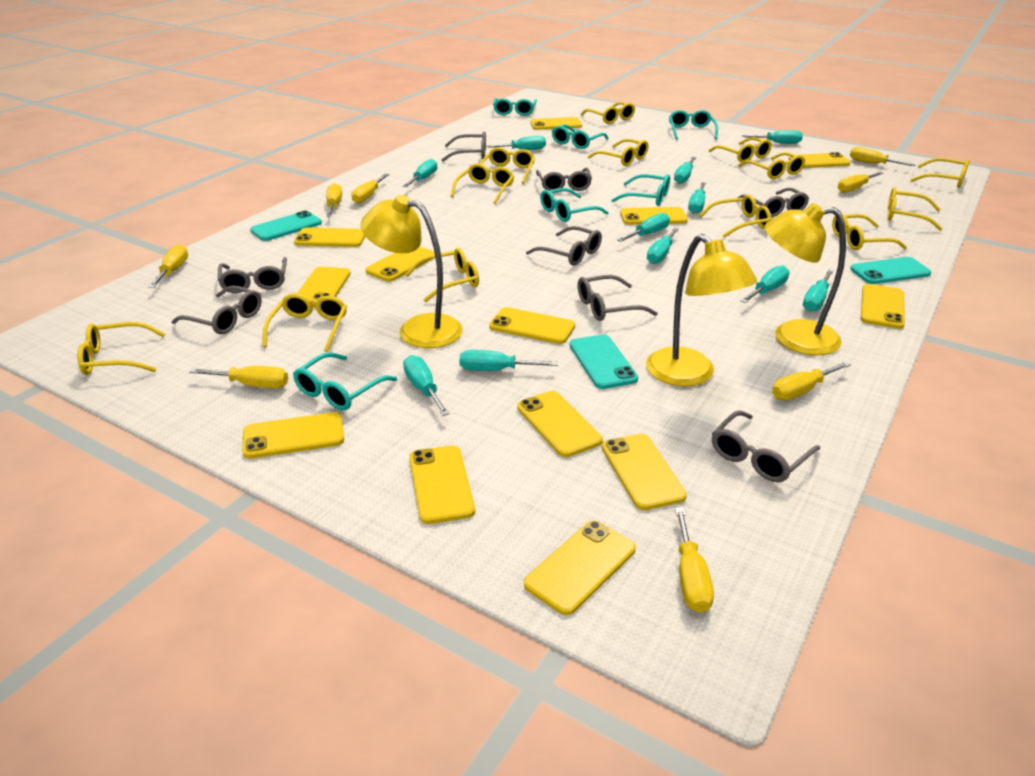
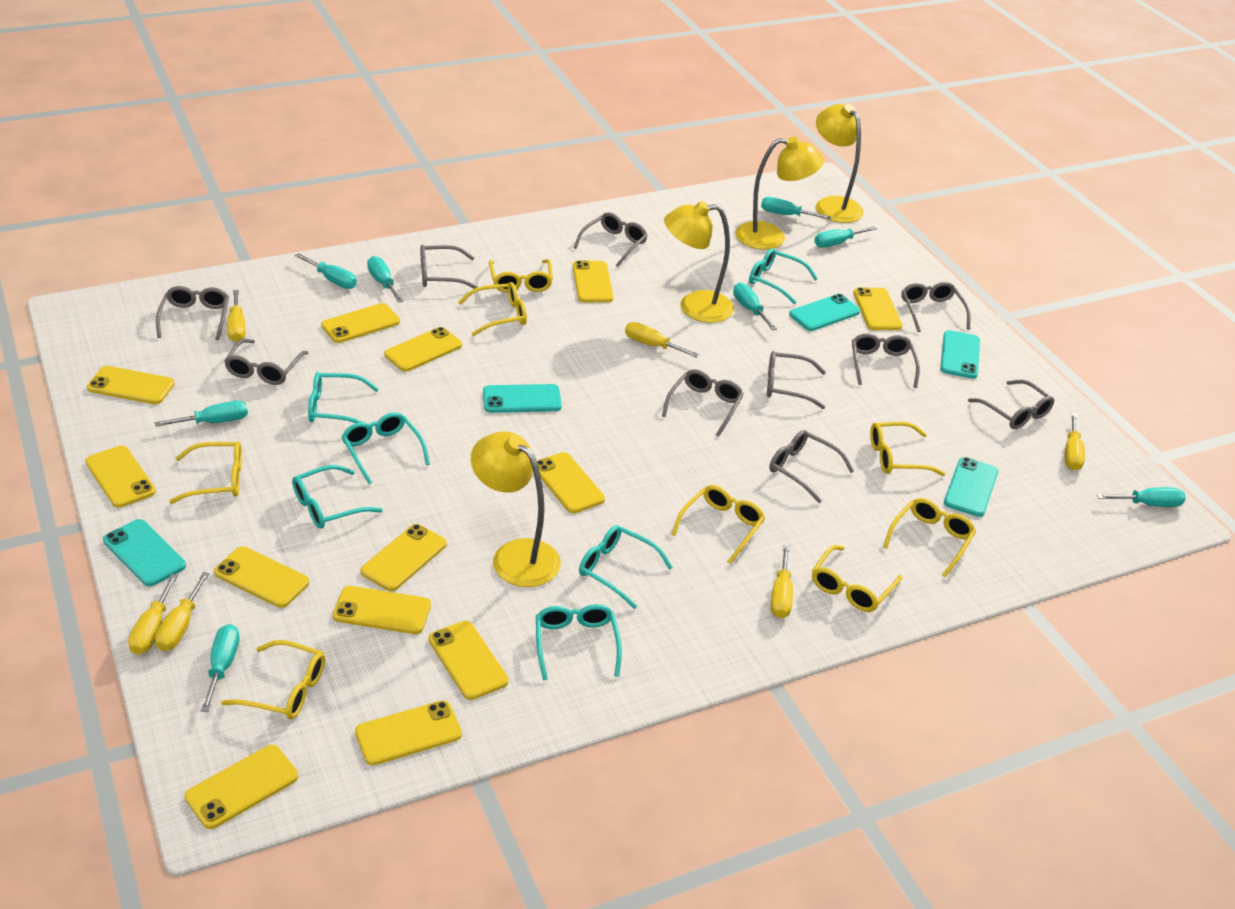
grey glasses: 8 -> 10
turquoise phone: 3 -> 5
turquoise screwdriver: 11 -> 8
yellow glasses: 13 -> 8
yellow lamp: 3 -> 4
yellow screwdriver: 8 -> 6

